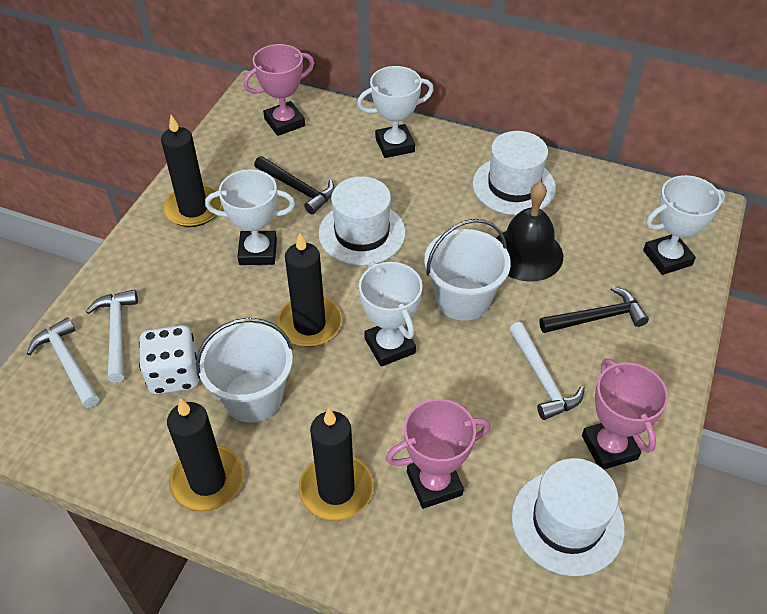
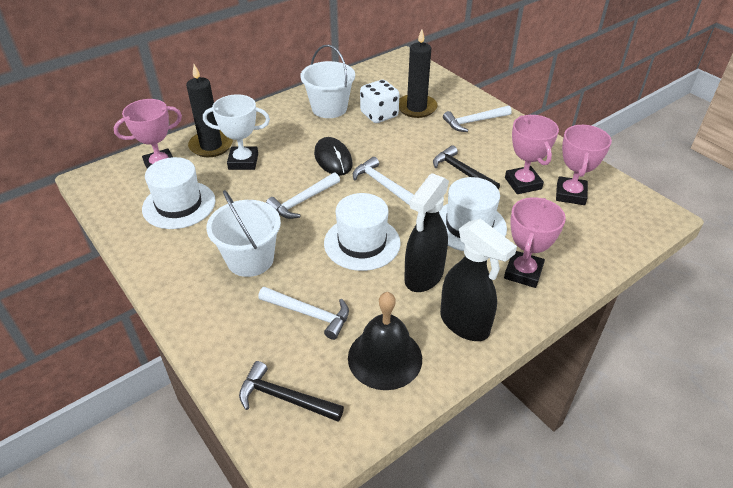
black candle: 4 -> 2
black mouse: 0 -> 1
black spray bottle: 0 -> 2
pink trophy: 3 -> 4
white hammer: 3 -> 4
white trophy: 4 -> 1

